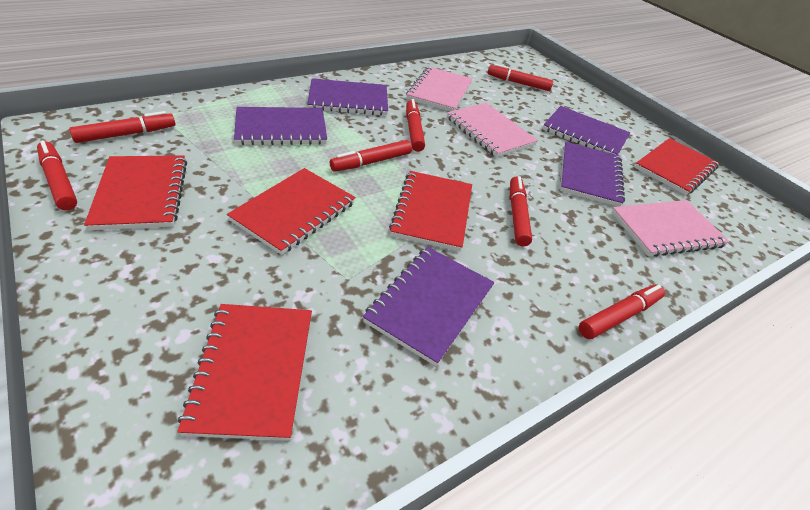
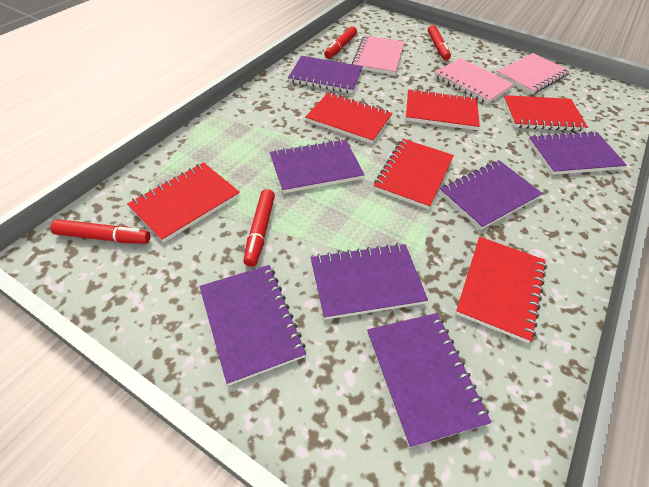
purple notebook: 5 -> 7
red marker: 7 -> 4
red notebook: 5 -> 6

